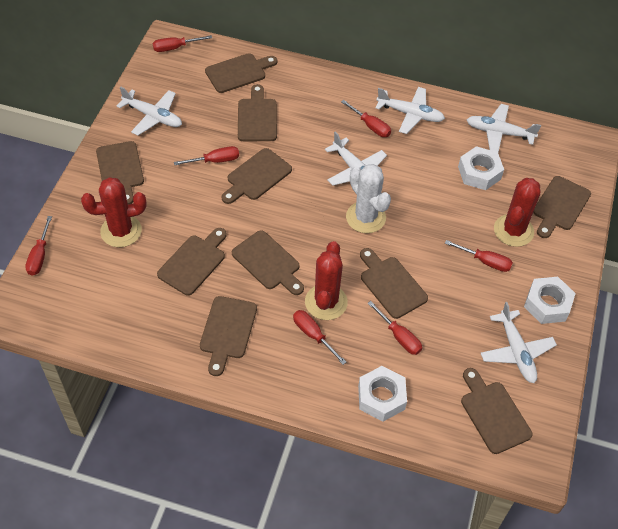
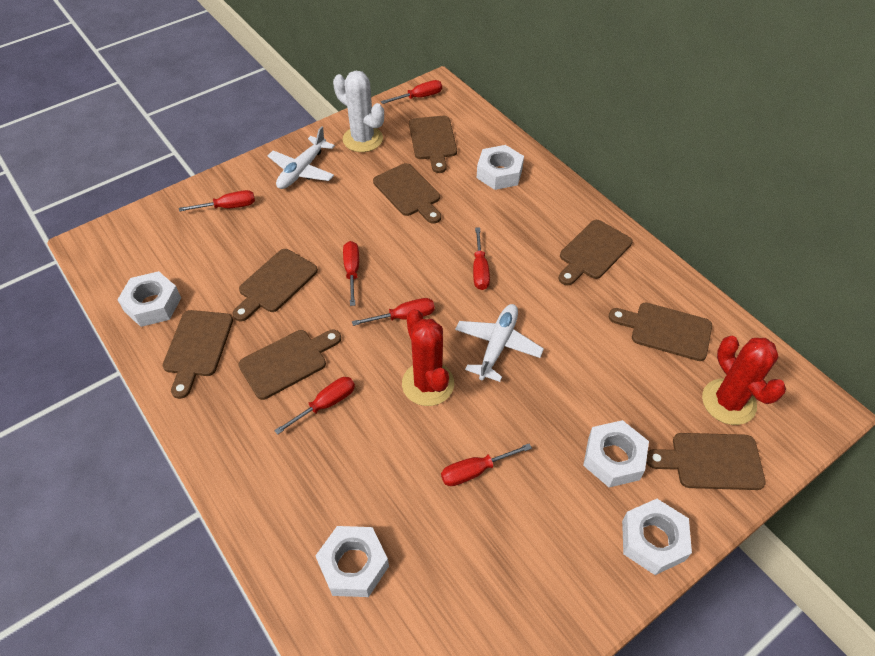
brown cutting board: 10 -> 8
red cactus: 3 -> 2
white nut: 3 -> 5
white plane: 5 -> 2

